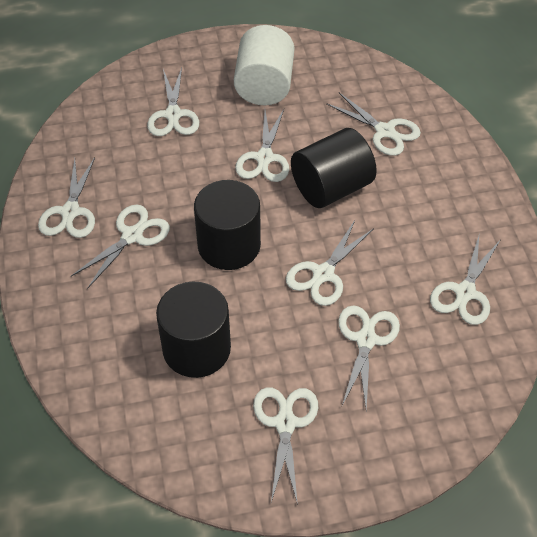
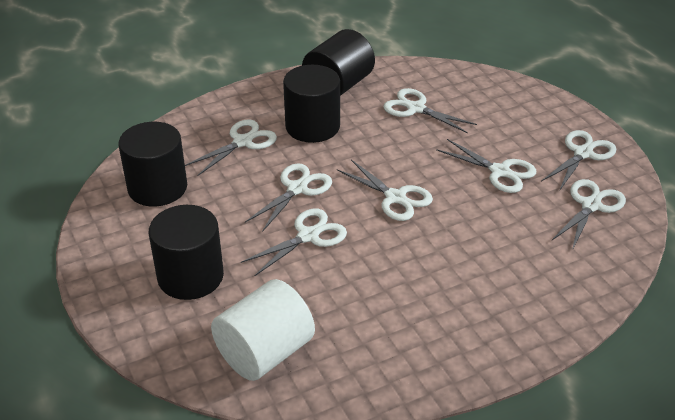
black cylinder: 3 -> 4
white scissors: 9 -> 8

